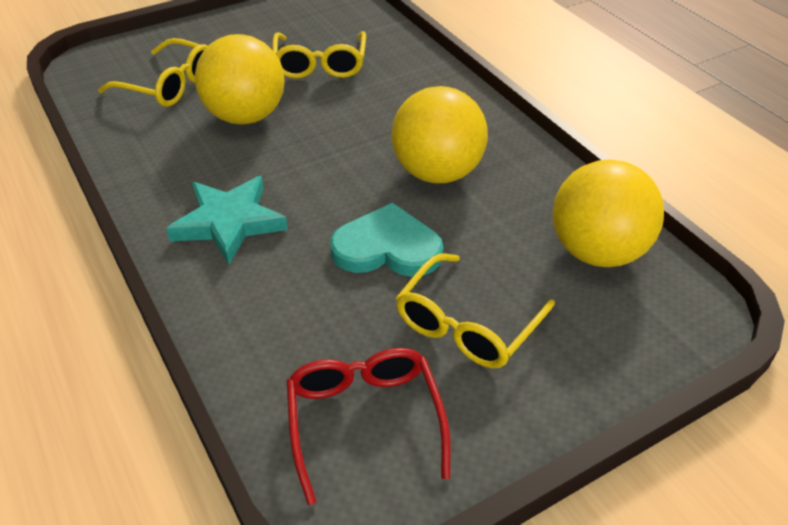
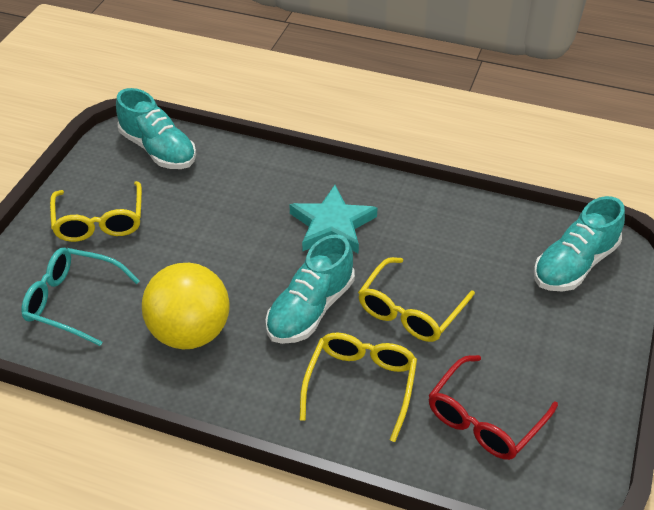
turquoise glasses: 0 -> 1
turquoise heart: 1 -> 0
turquoise shoe: 0 -> 3
yellow ball: 3 -> 1

